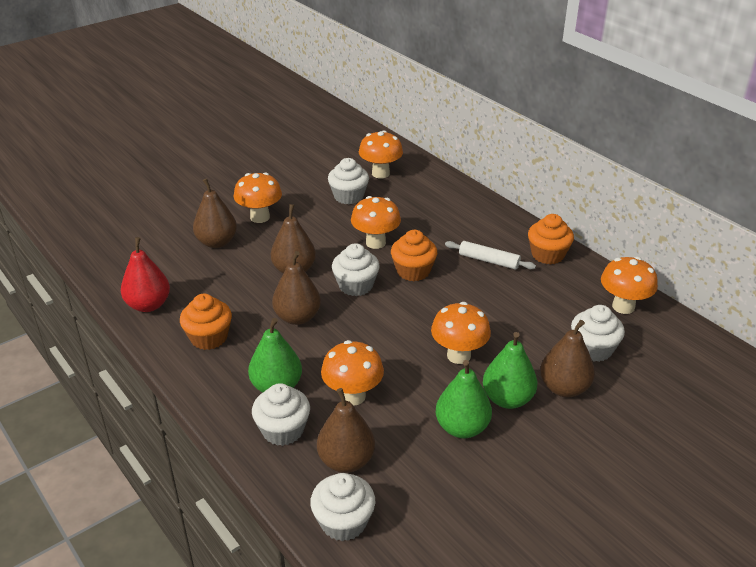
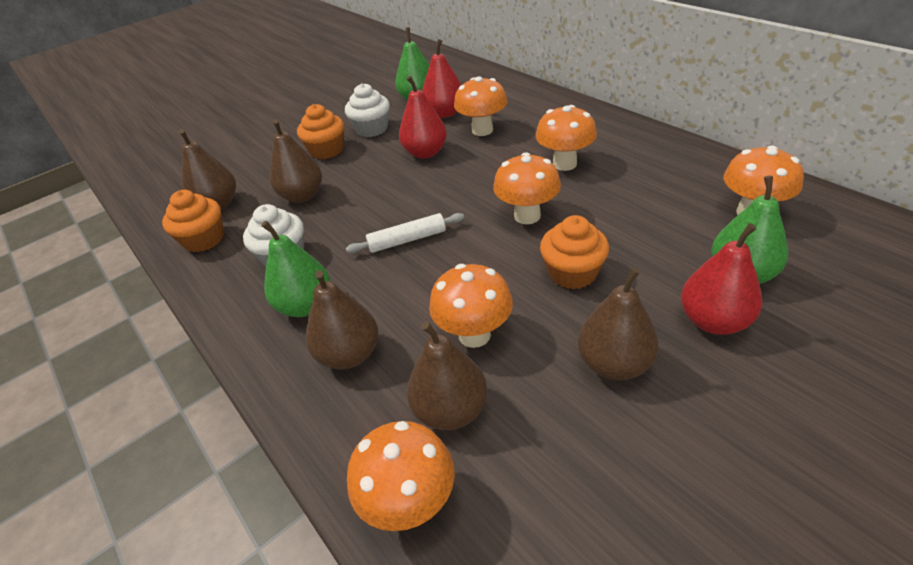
red pear: 1 -> 3
white cupcake: 5 -> 2

